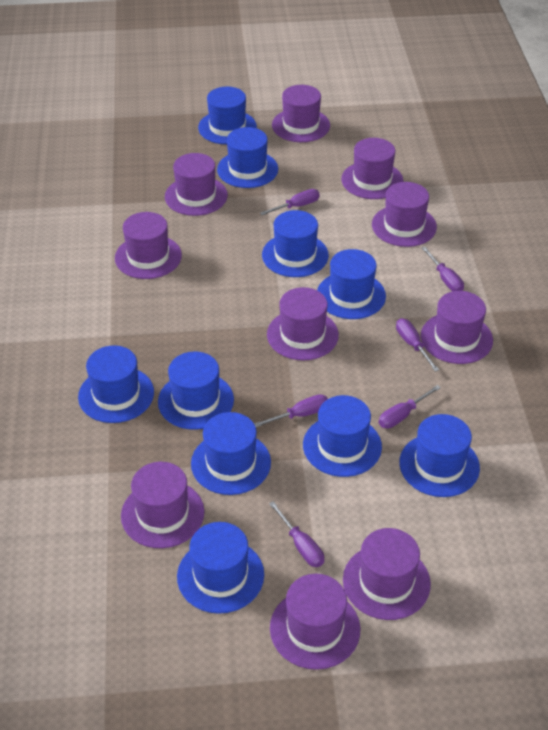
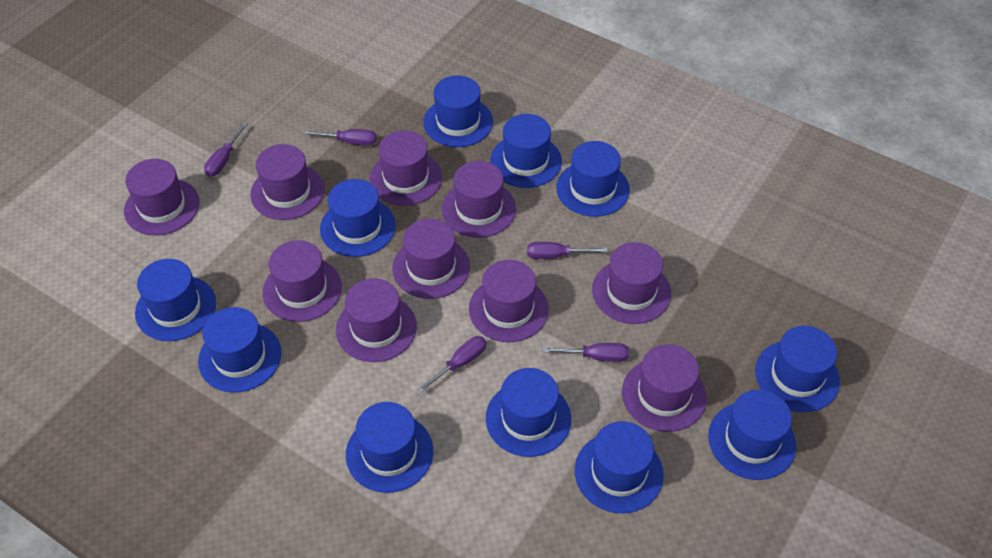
blue hat: 10 -> 11
purple screwdriver: 6 -> 5

